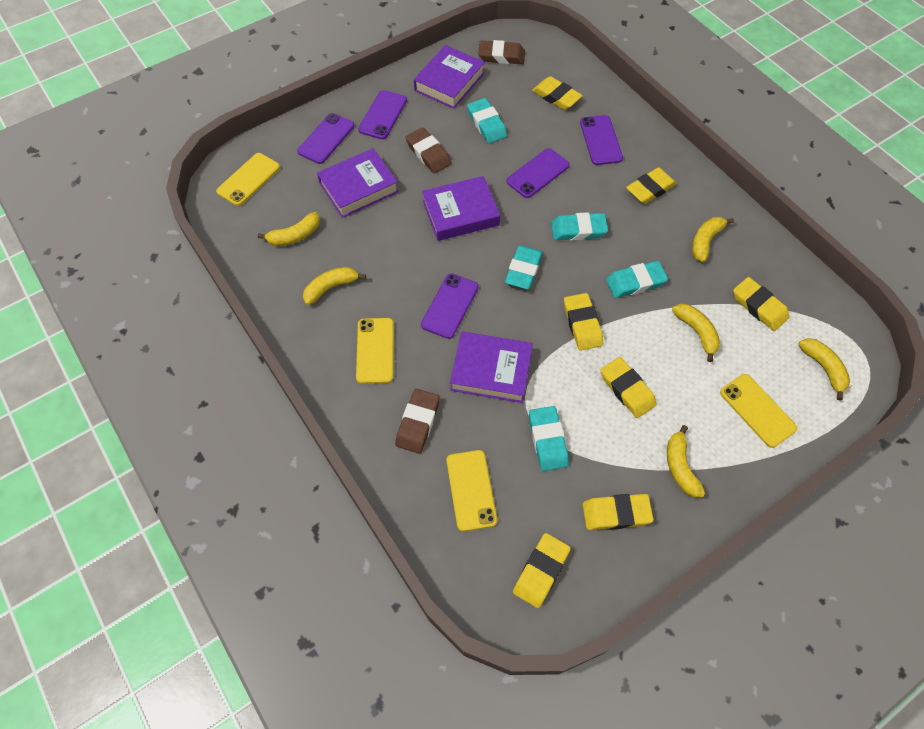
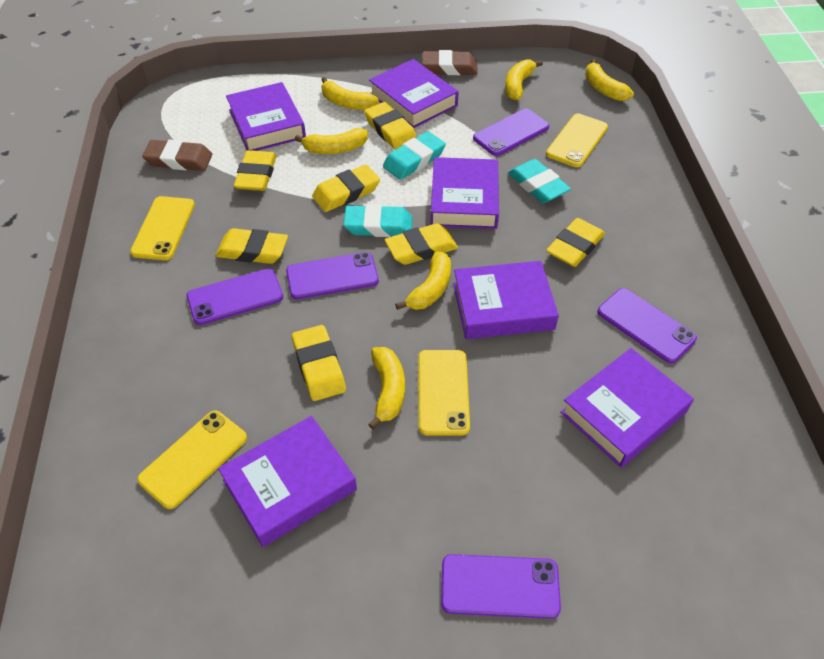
brown eraser: 3 -> 2
purple book: 4 -> 6
turquoise eraser: 5 -> 3

